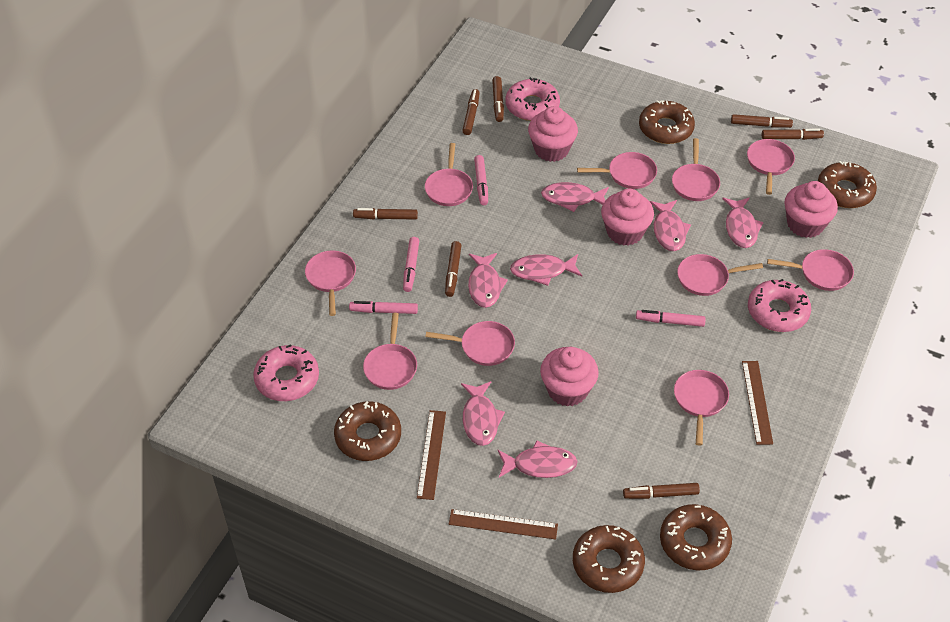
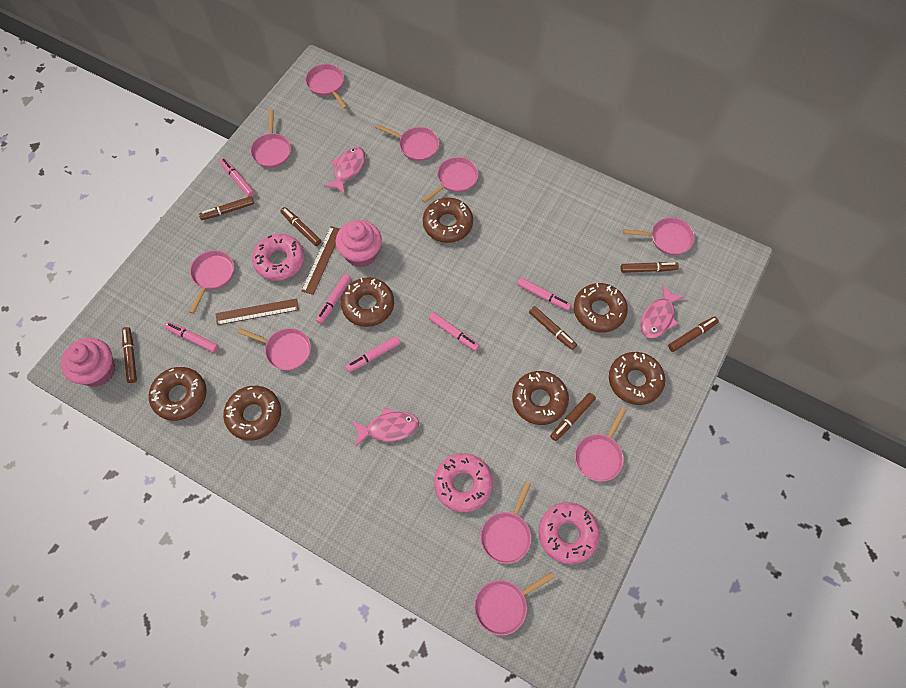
brown donut: 5 -> 7
brown ruler: 3 -> 2
pink cupcake: 4 -> 2
pink fish: 7 -> 3
pink marker: 4 -> 6

